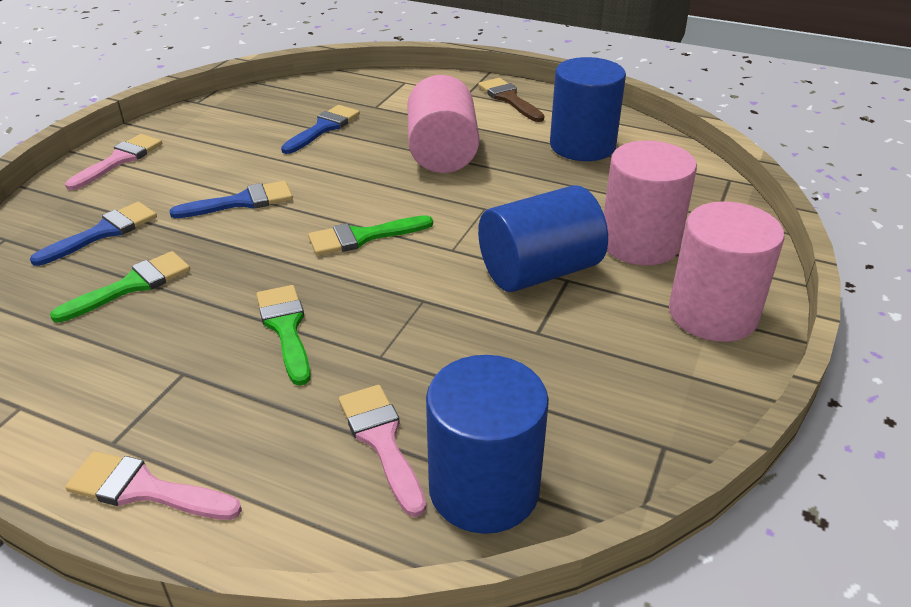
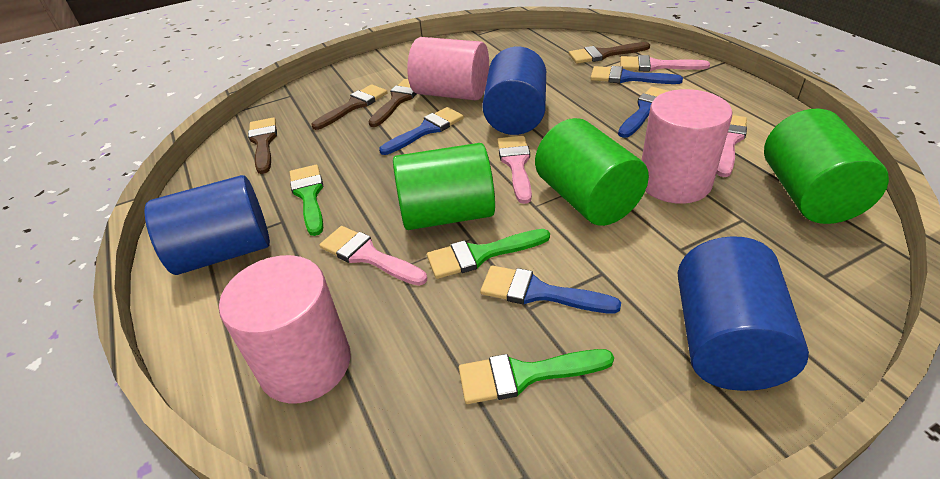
blue brush: 3 -> 4
brown brush: 1 -> 4
green cylinder: 0 -> 3
pink brush: 3 -> 4

